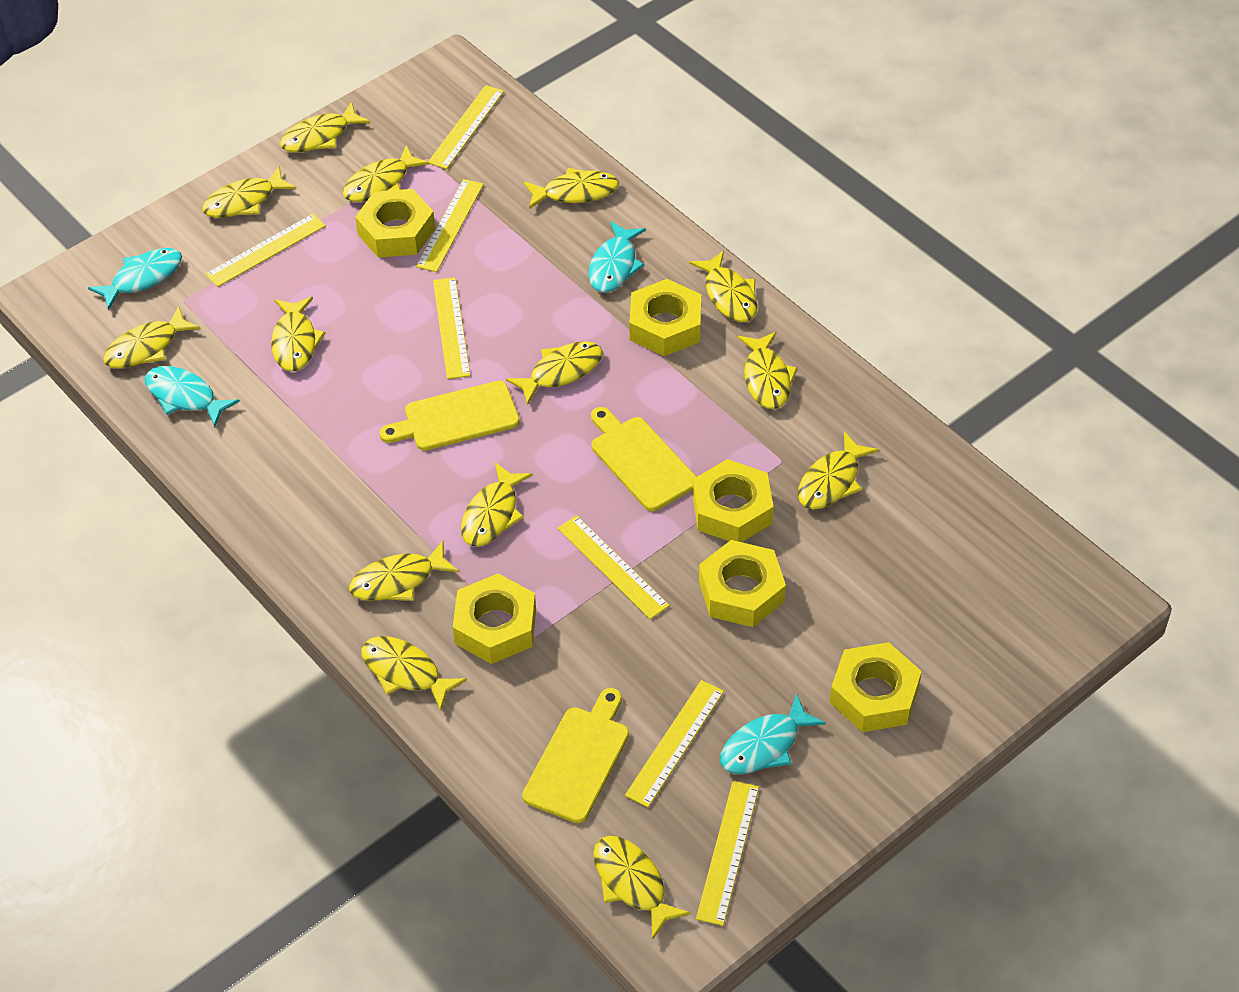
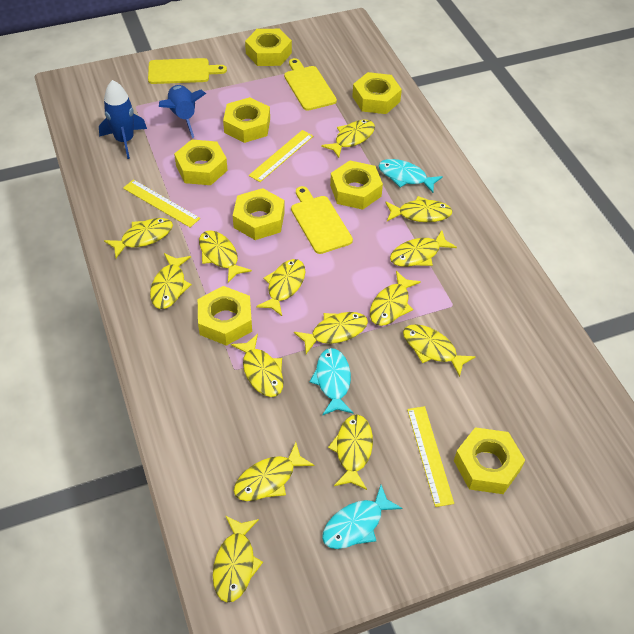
blue rocket: 0 -> 2
turquoise fish: 4 -> 3
yellow nut: 6 -> 8
yellow ruler: 7 -> 3

